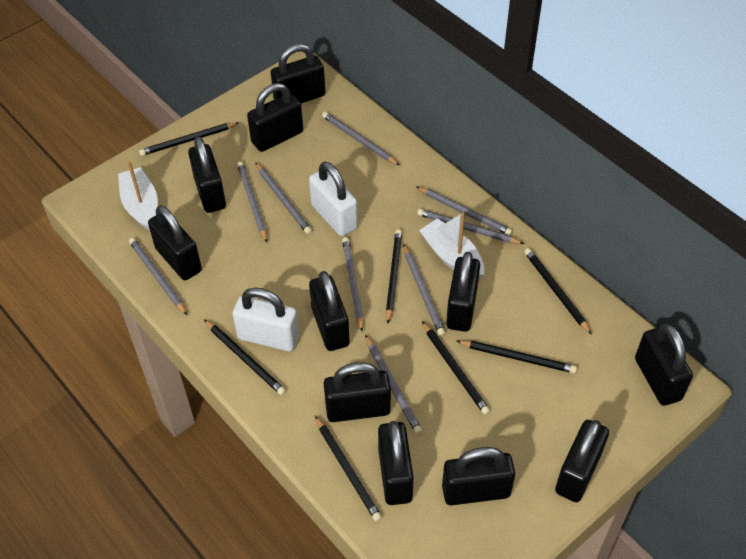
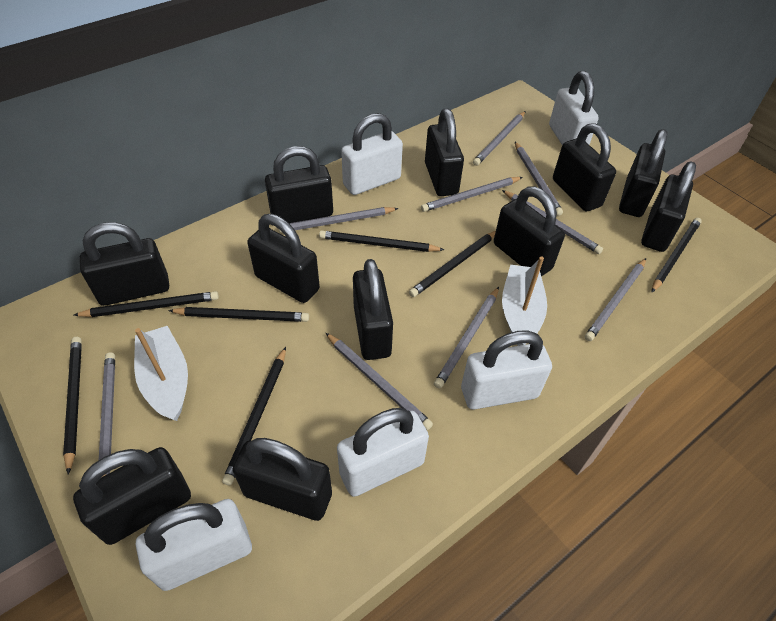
white padlock: 2 -> 5

